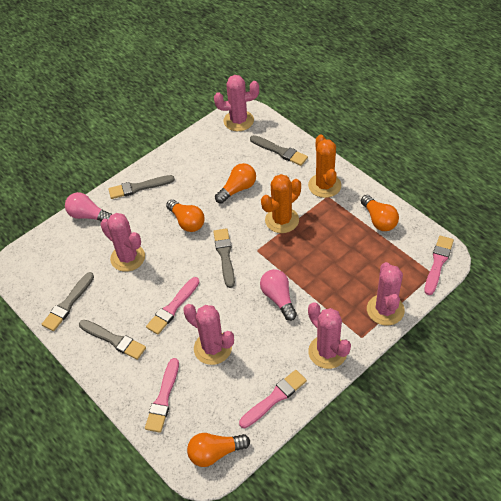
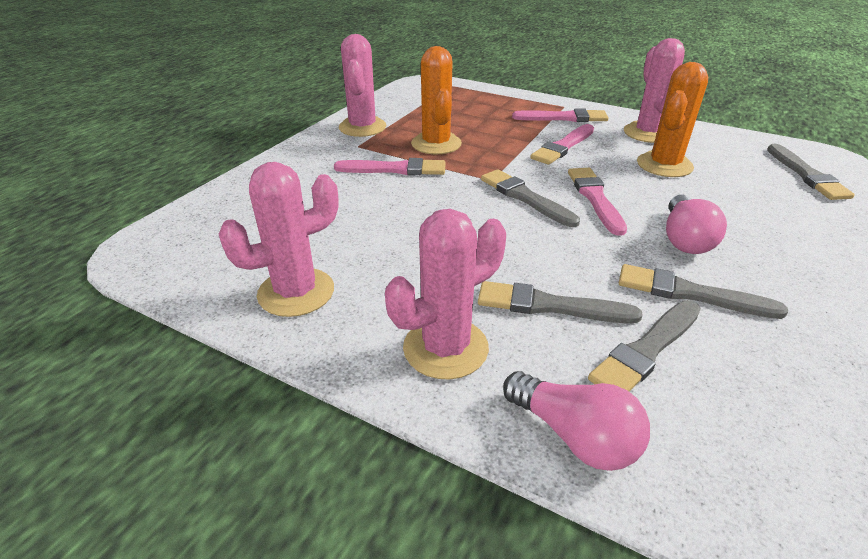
orange light bulb: 4 -> 0
pink cactus: 5 -> 4

